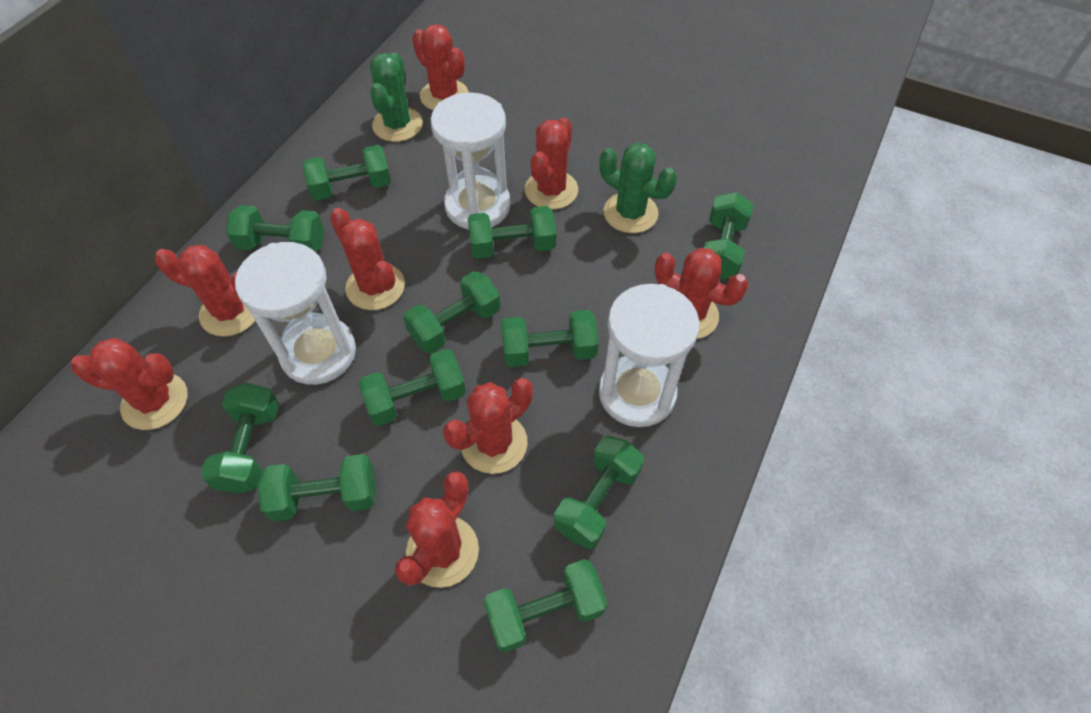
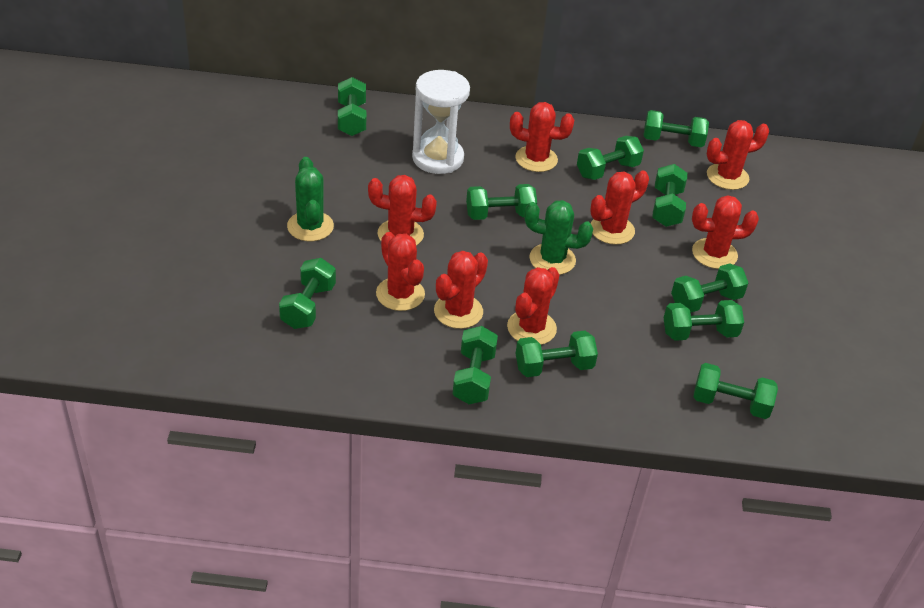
white hourglass: 3 -> 1

